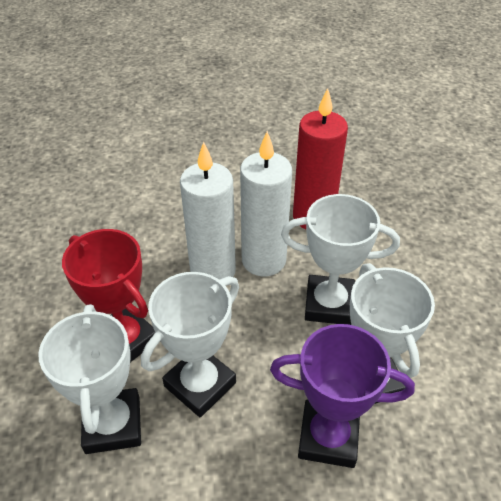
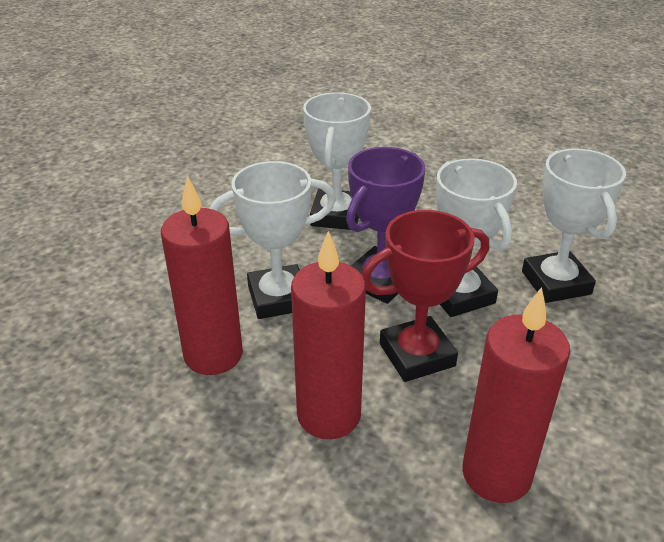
red candle: 1 -> 3
white candle: 2 -> 0

